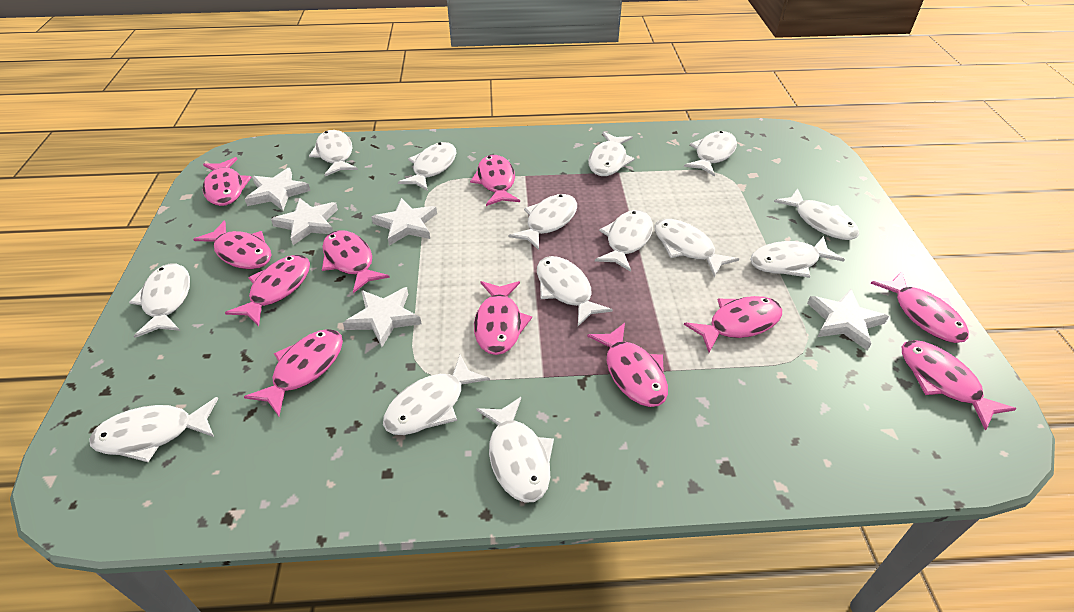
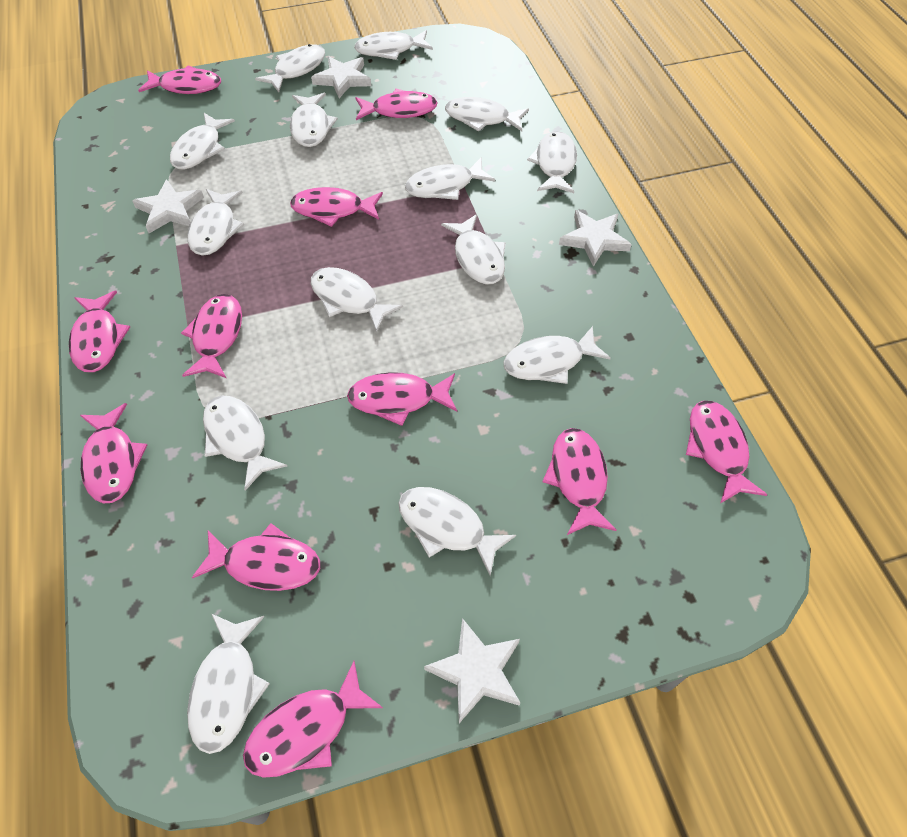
white star: 5 -> 4

